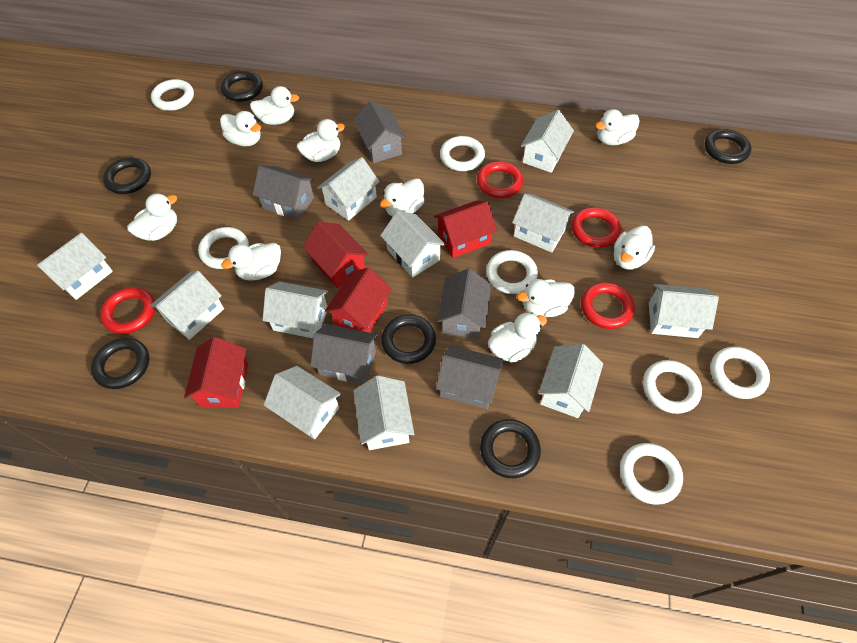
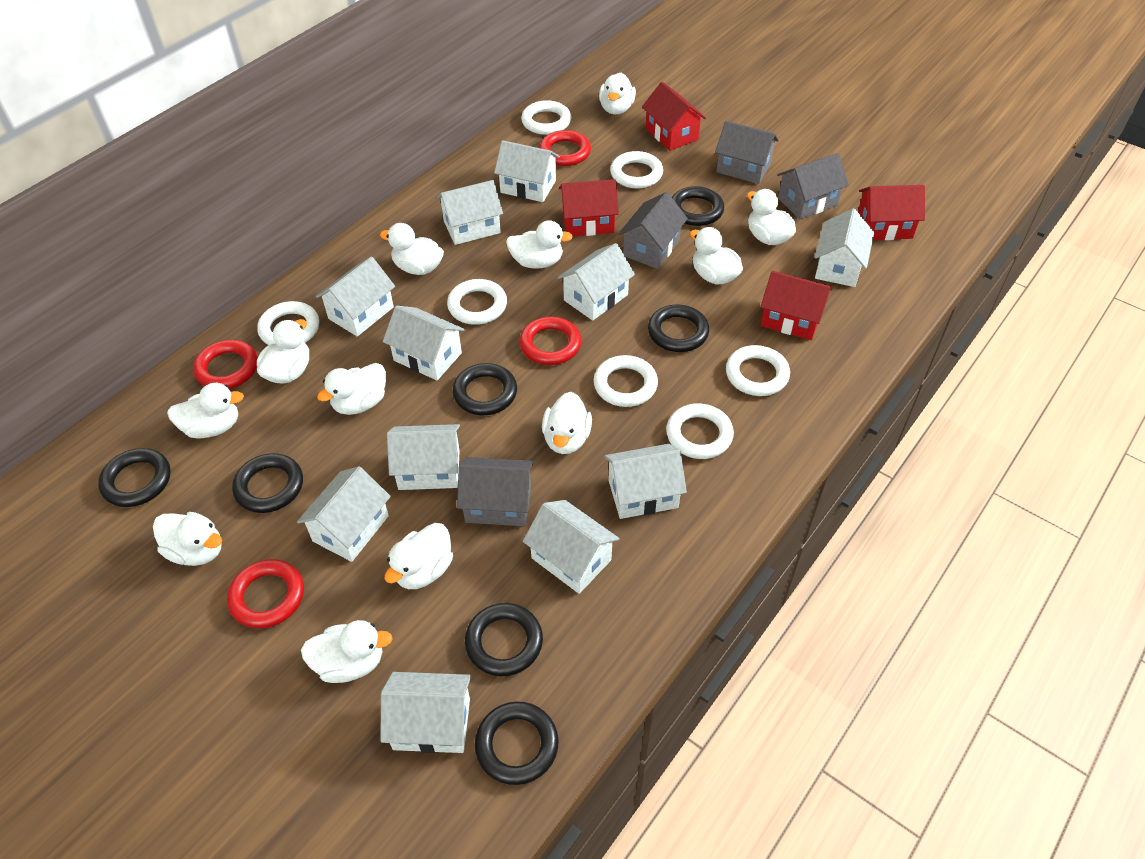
black ring: 6 -> 7
grey house: 5 -> 4
white duck: 10 -> 12

